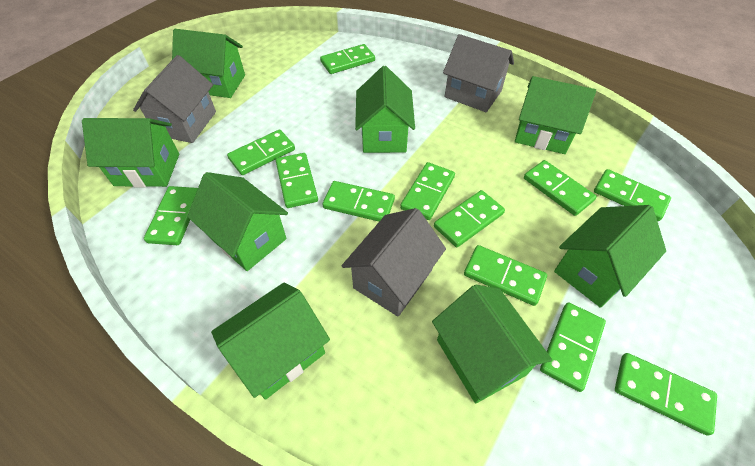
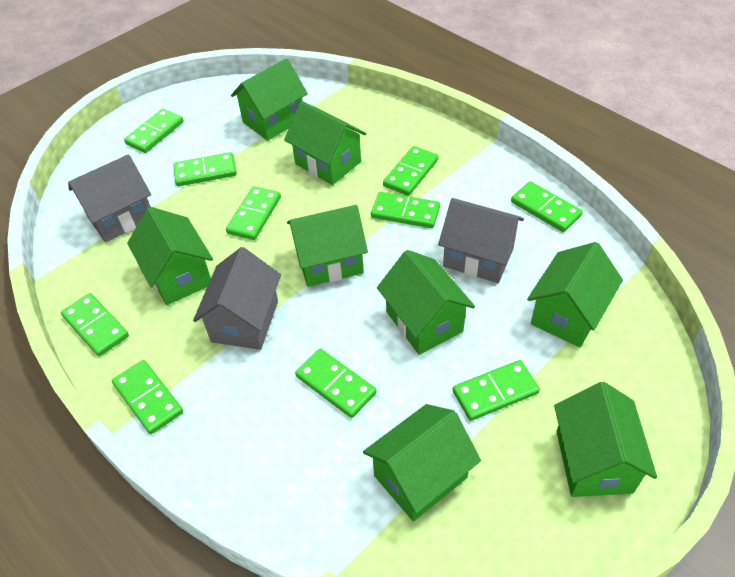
green domino: 12 -> 10

